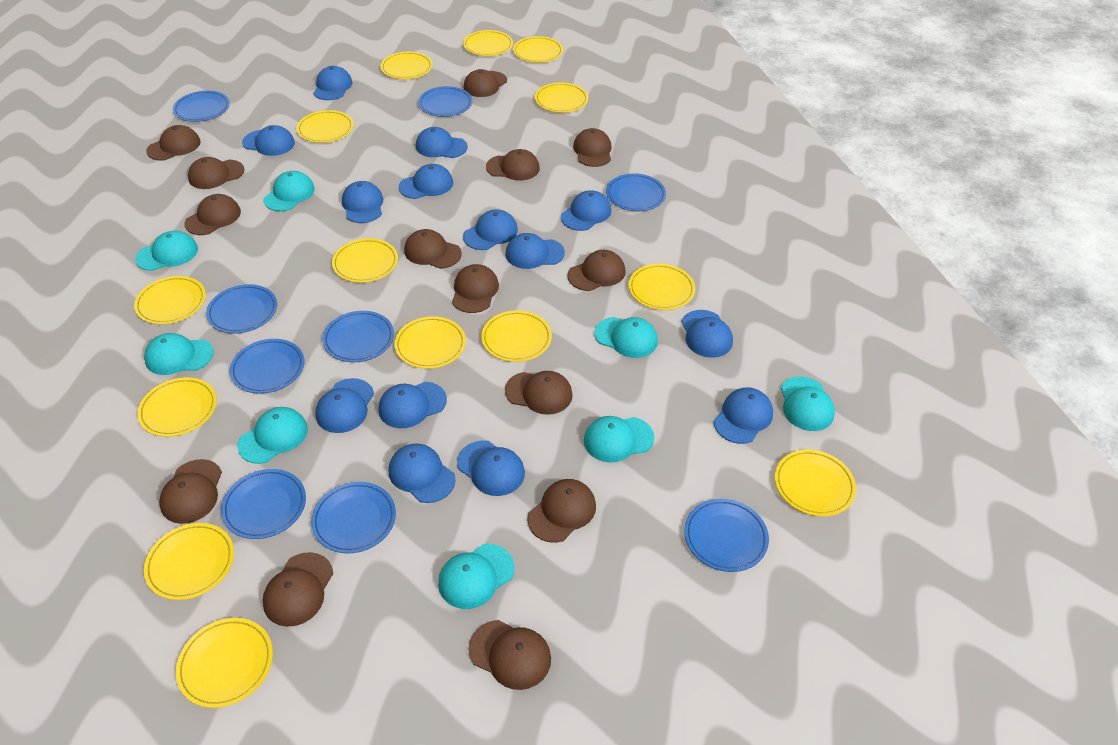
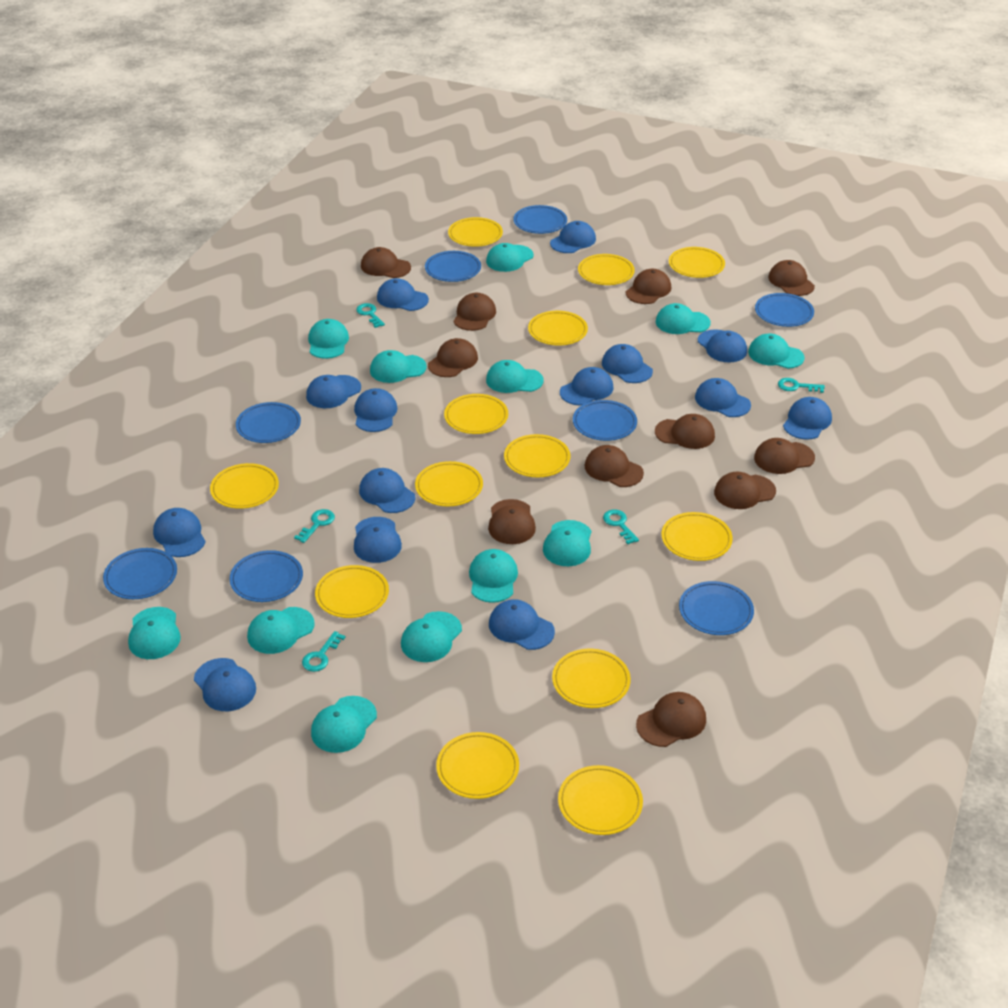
blue plate: 9 -> 8
brown cap: 14 -> 11
turquoise cap: 8 -> 12
turquoise key: 0 -> 5
yellow plate: 14 -> 13

